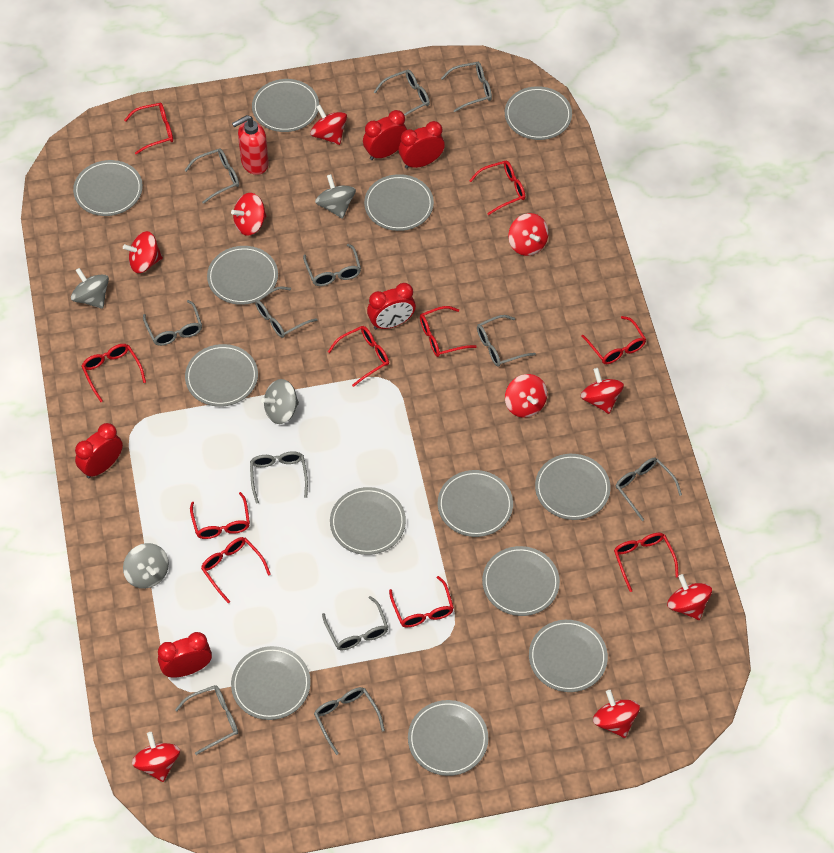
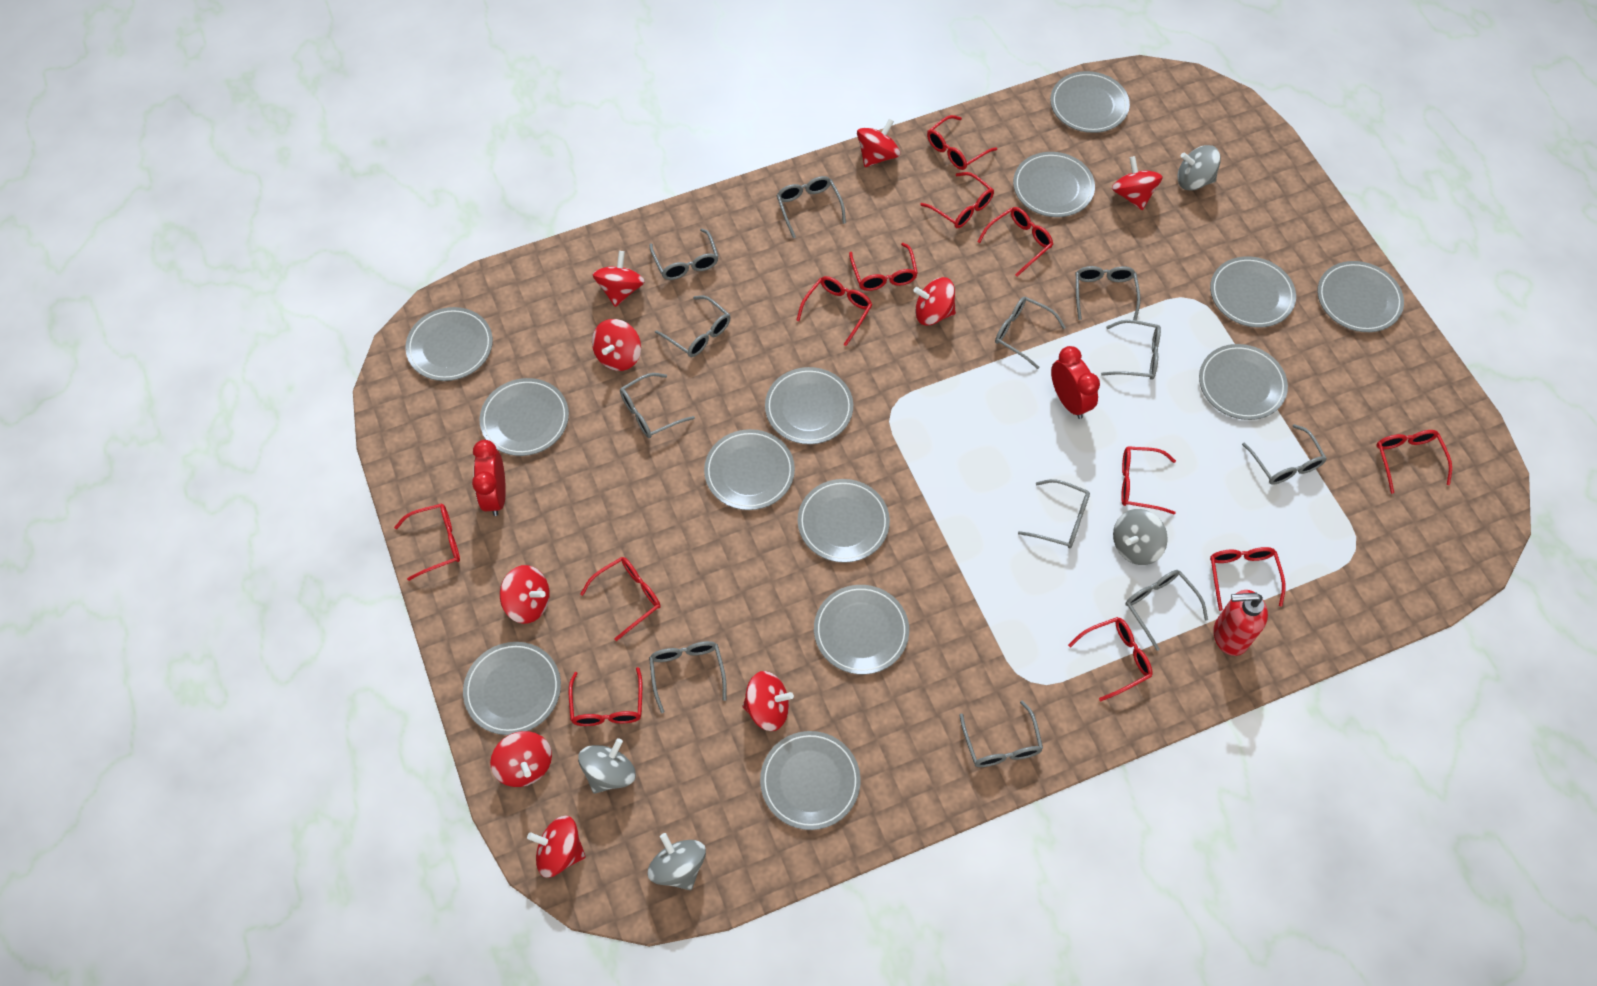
red clock: 5 -> 2
red glasses: 10 -> 12

